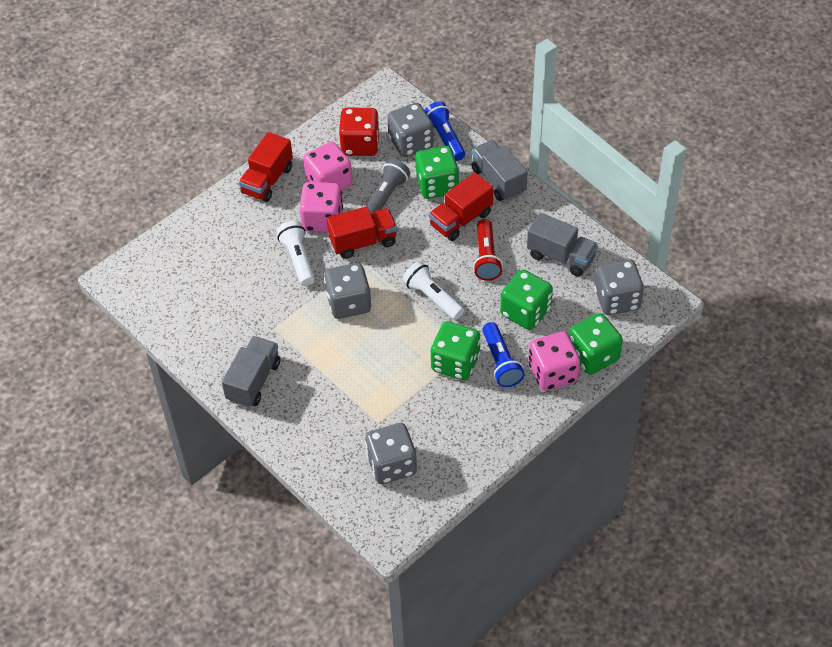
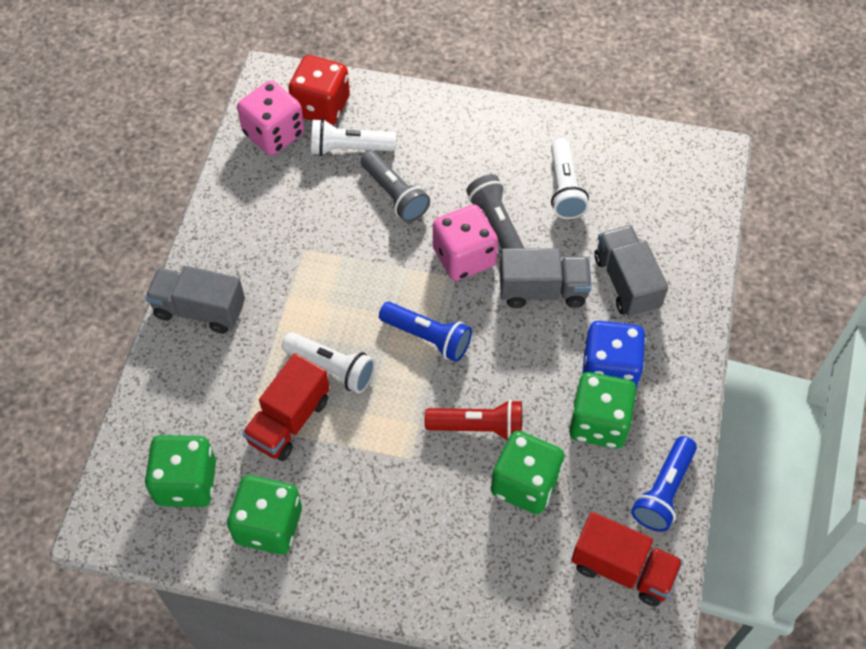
blue dice: 0 -> 1
grey dice: 4 -> 0
grey flashlight: 1 -> 2
pink dice: 3 -> 2
red truck: 3 -> 2
white flashlight: 2 -> 3

